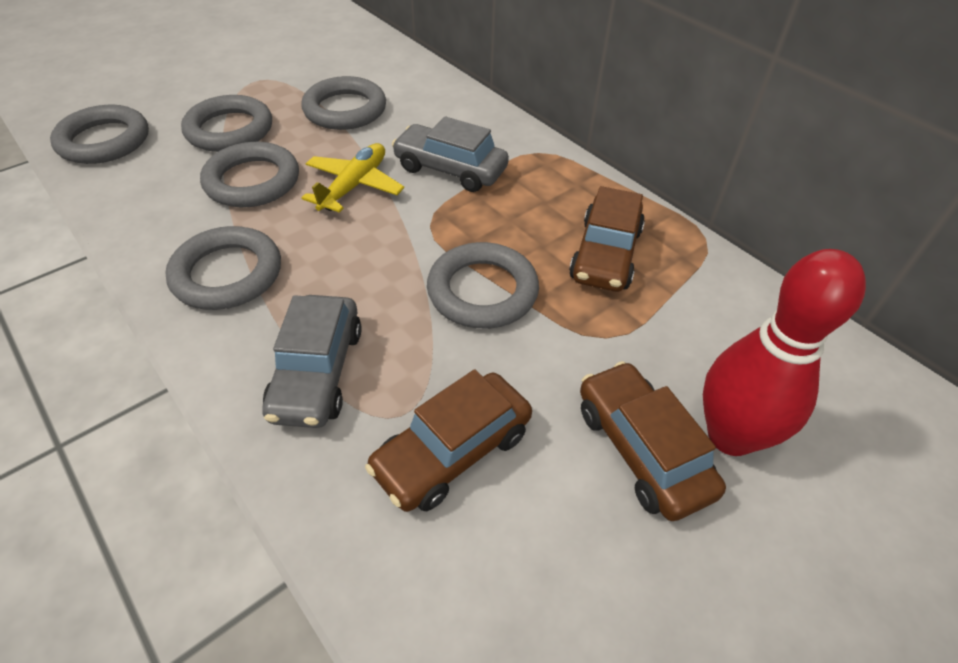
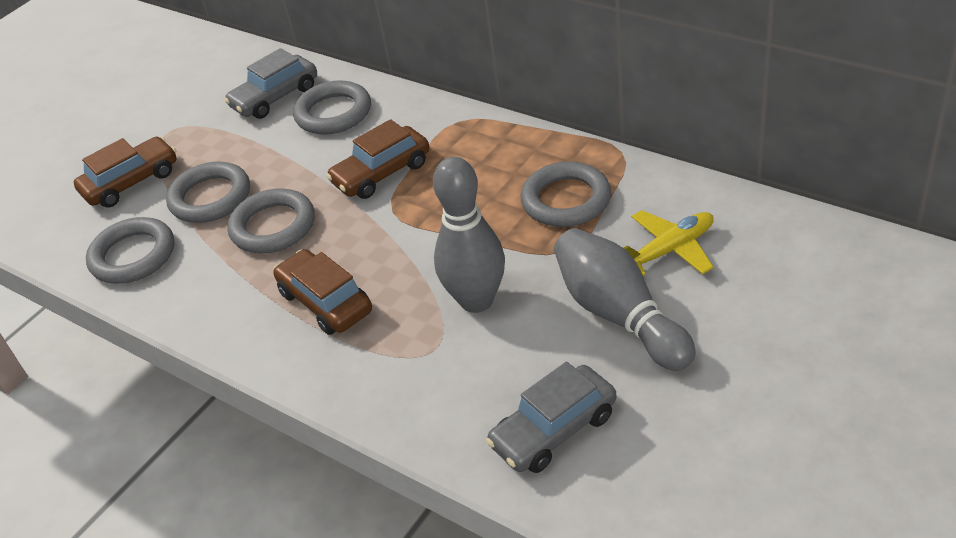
grey bowling pin: 0 -> 2
grey ring: 6 -> 5
red bowling pin: 1 -> 0

